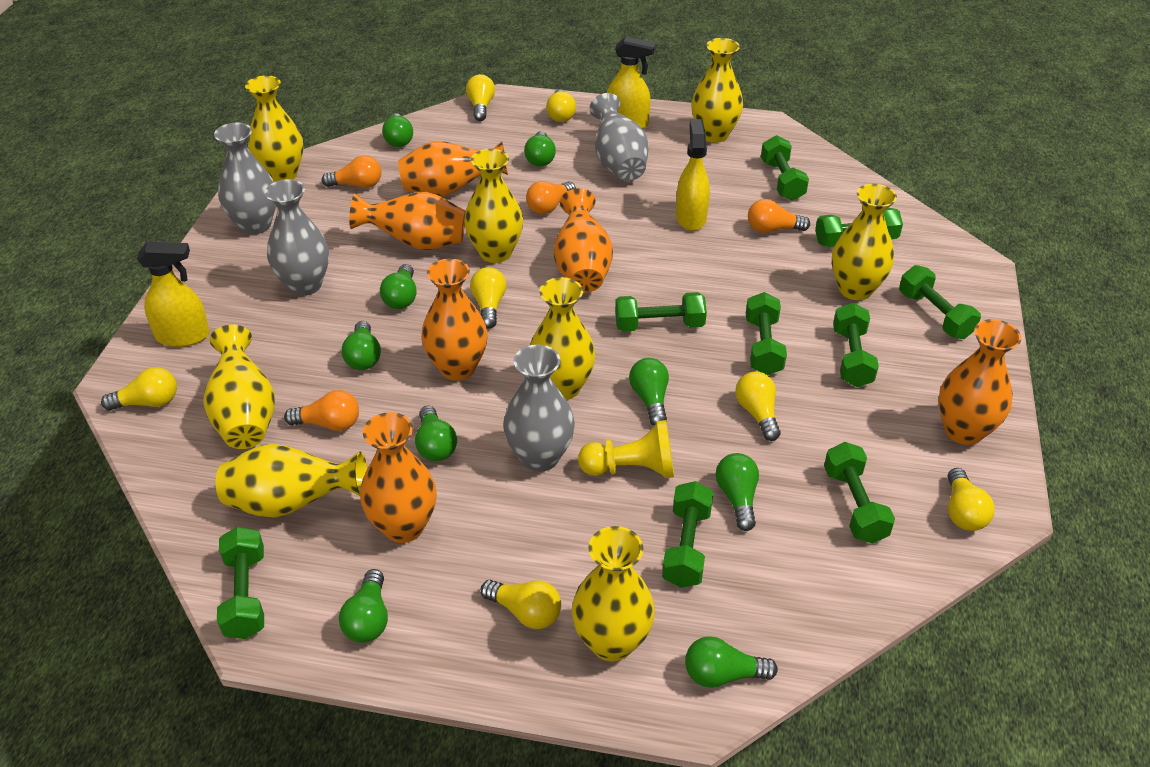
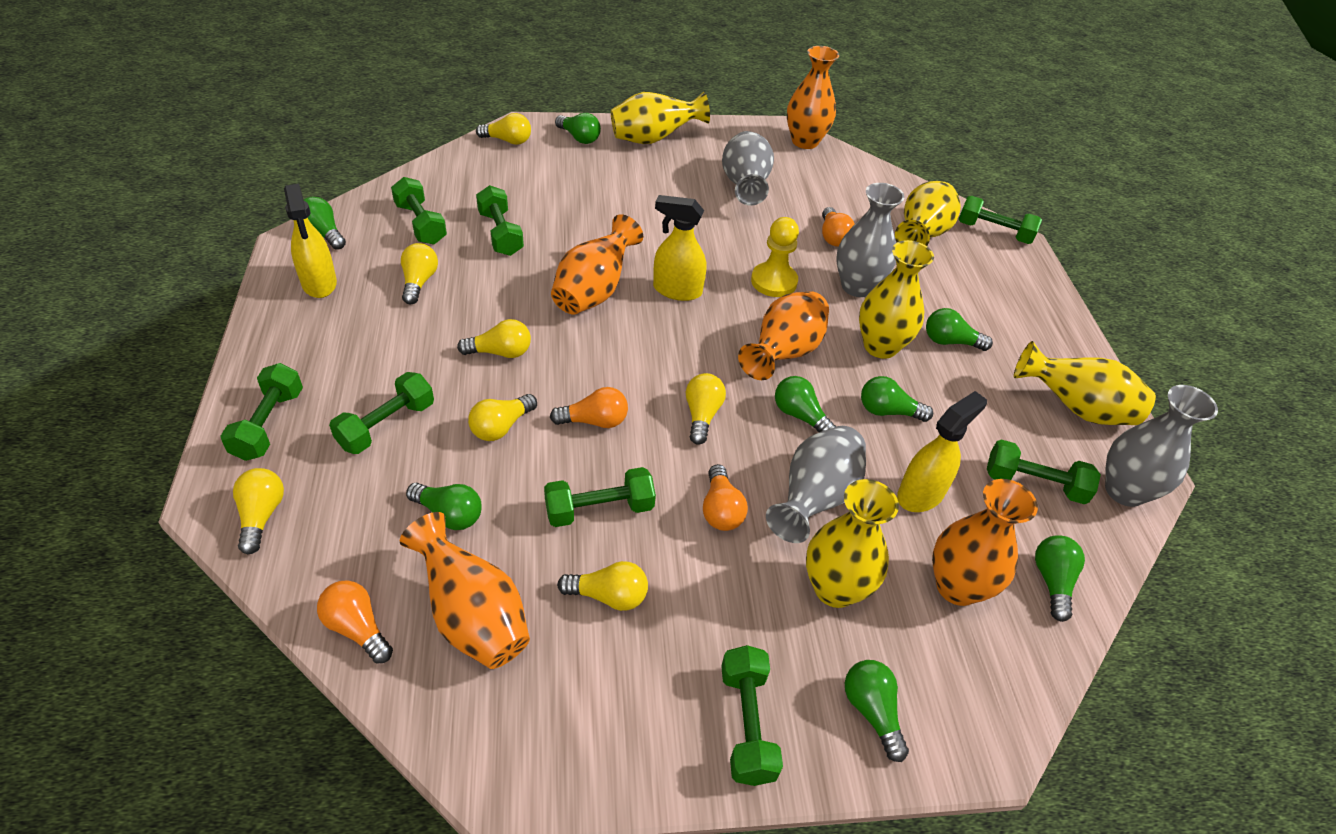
green dumbbell: 9 -> 8
green light bulb: 9 -> 8
orange vase: 6 -> 5
yellow vase: 8 -> 5

